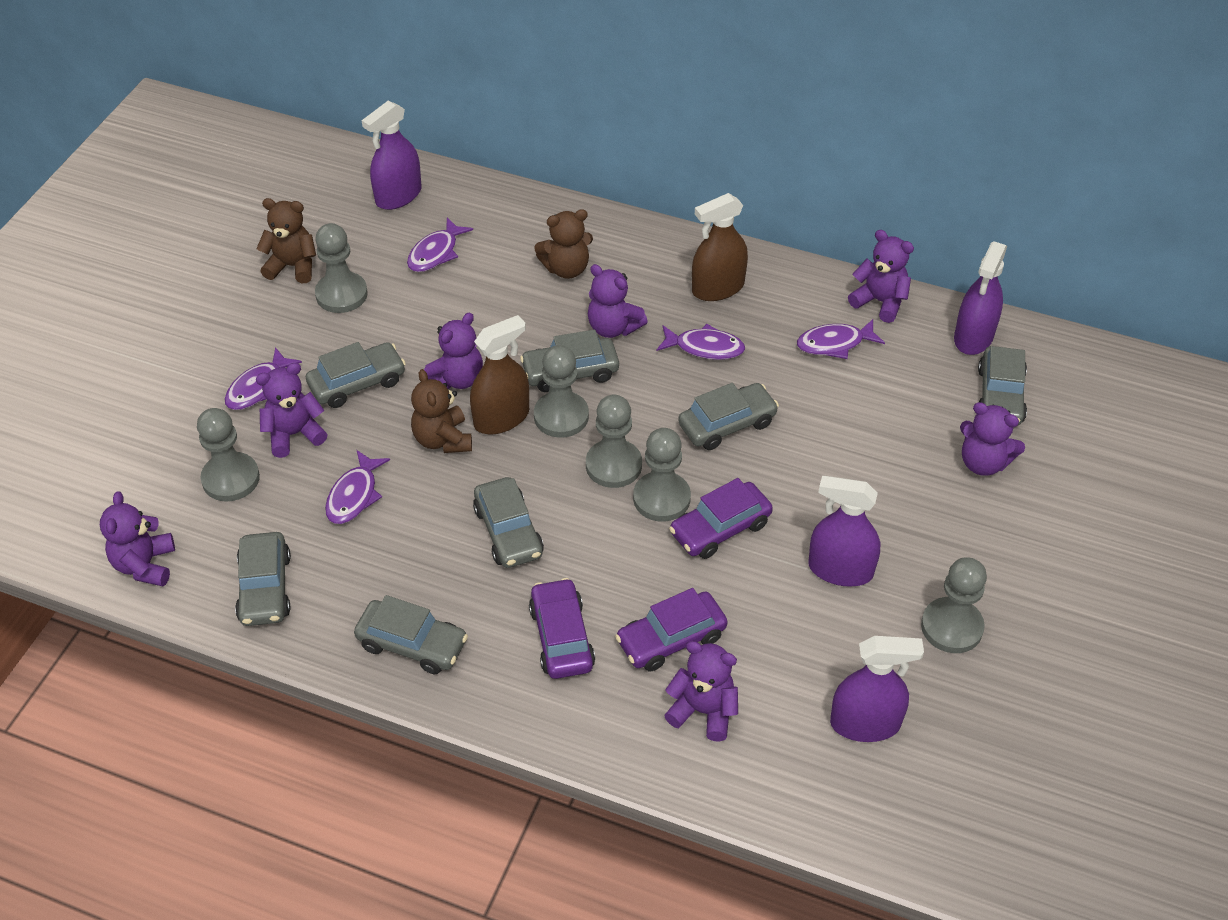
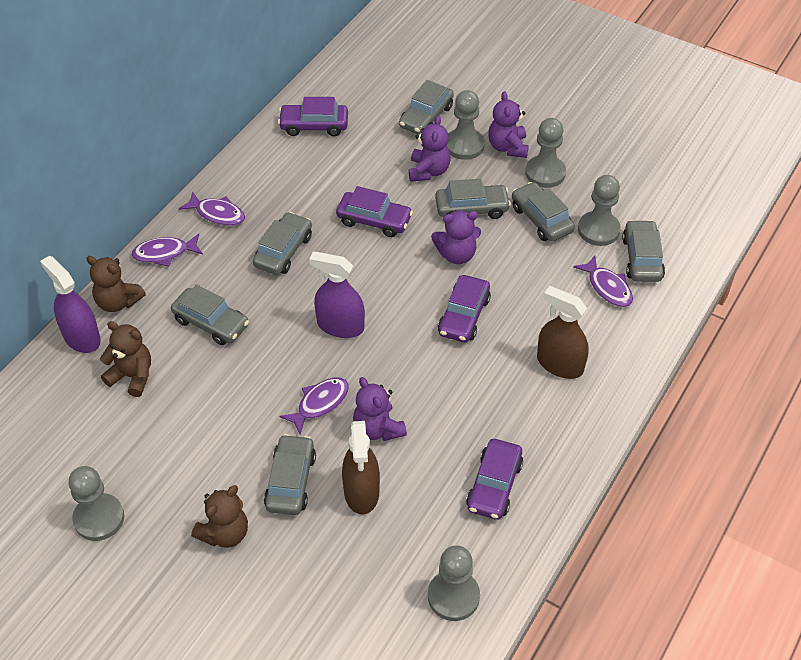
grey pawn: 6 -> 5
purple car: 3 -> 4
purple fish: 5 -> 4
purple spray bottle: 4 -> 2
purple teddy bear: 7 -> 4

